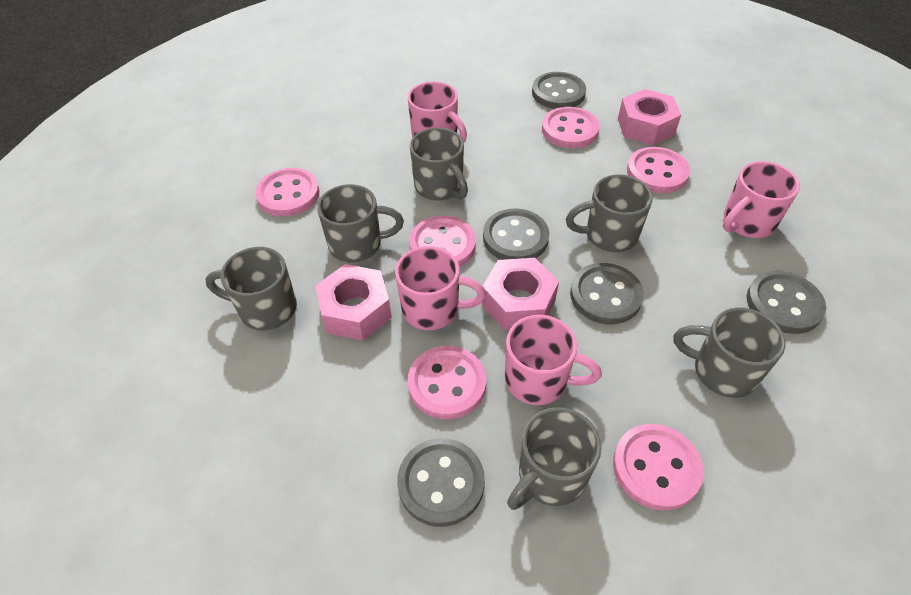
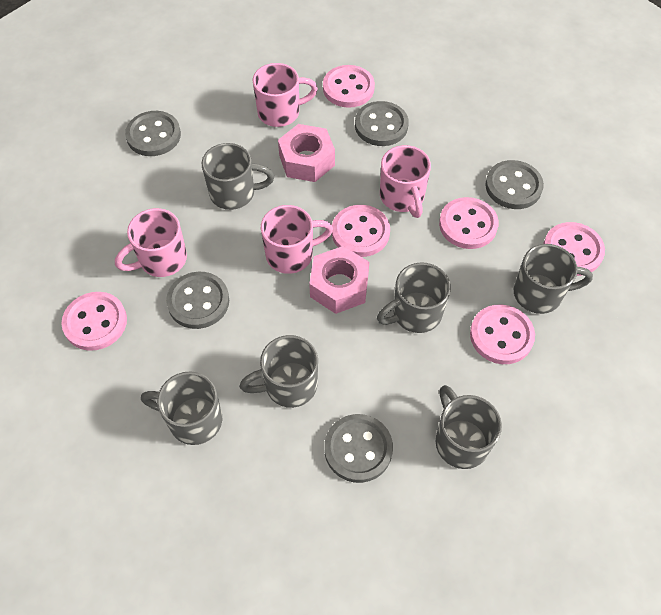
pink nut: 3 -> 2

